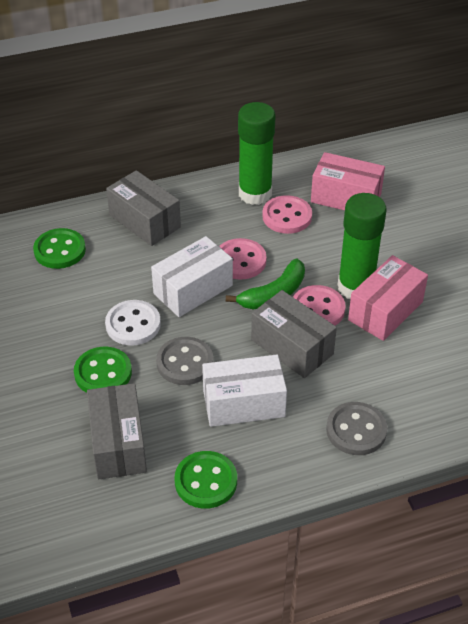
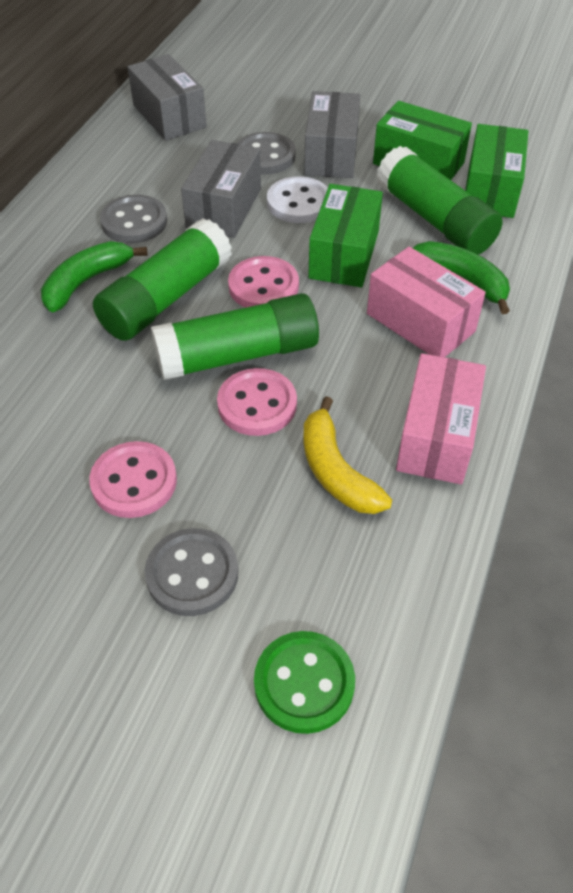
green banana: 1 -> 2
green box: 0 -> 3
green button: 3 -> 1
green glue stick: 2 -> 3
grey button: 2 -> 3
white box: 2 -> 0
yellow banana: 0 -> 1

